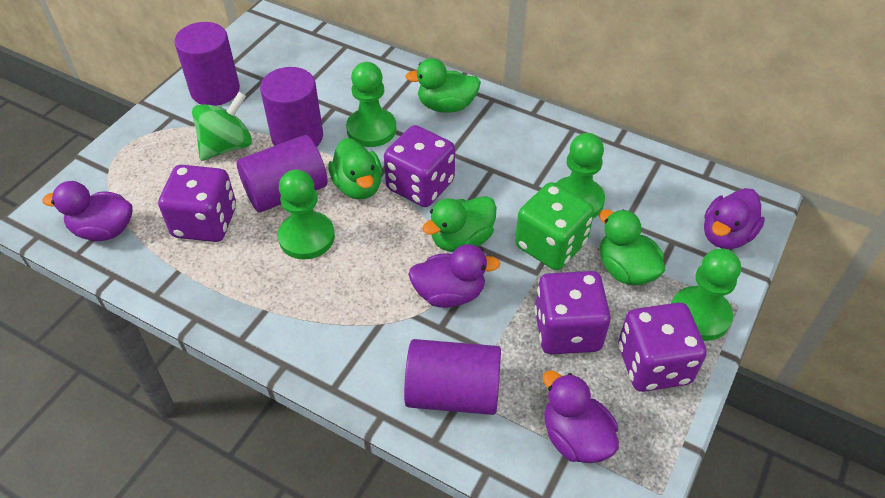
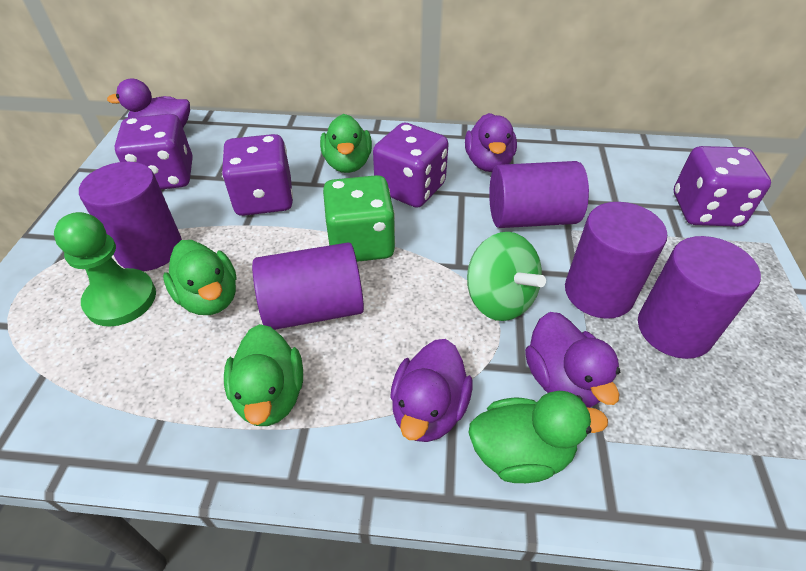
green pawn: 4 -> 1
purple cylinder: 4 -> 5

